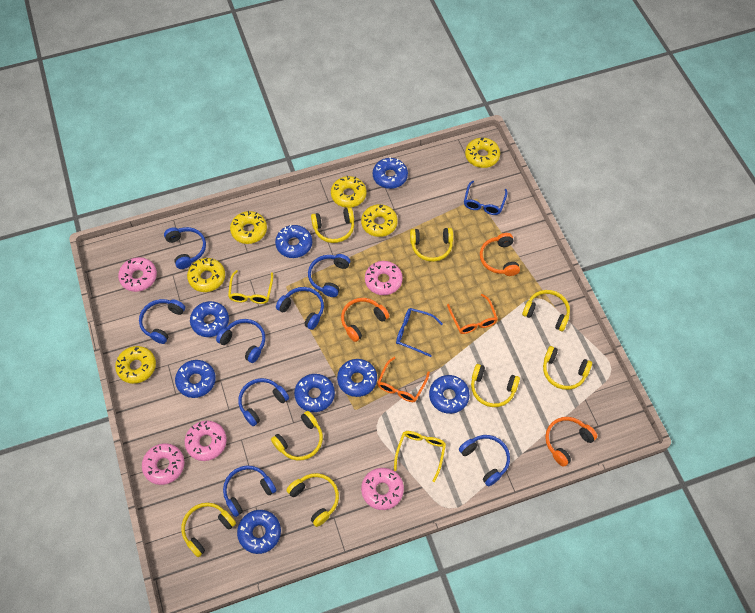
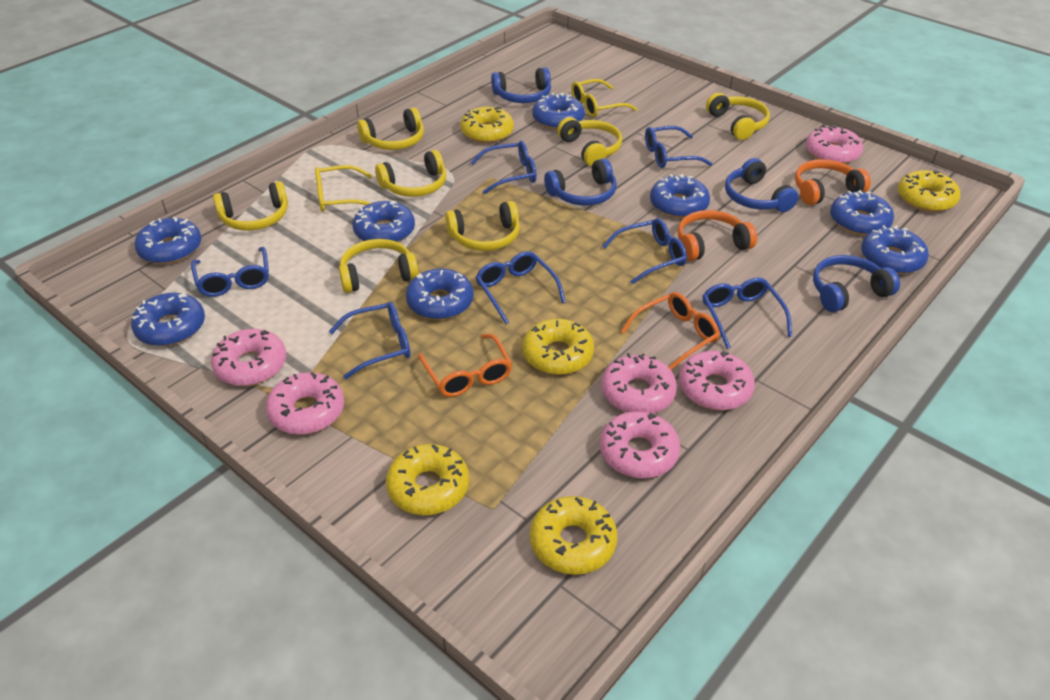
blue glasses: 2 -> 7
blue headphones: 8 -> 4
orange headphones: 3 -> 2
pink donut: 5 -> 6
yellow donut: 6 -> 5
yellow headphones: 8 -> 7

